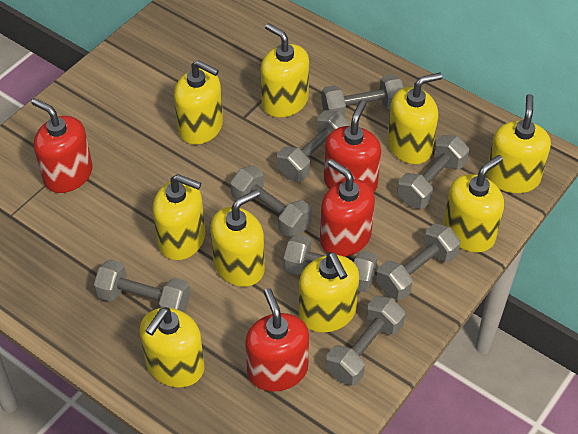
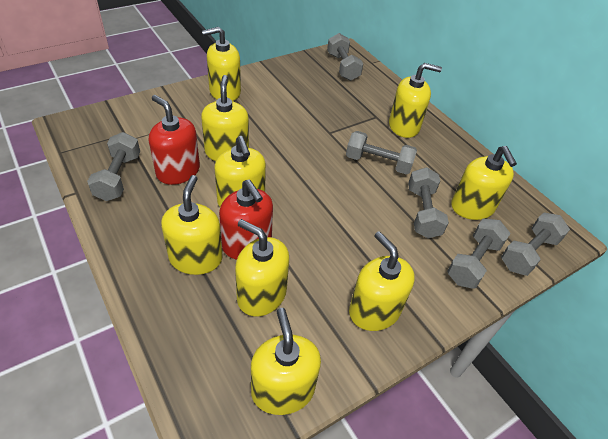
grey dumbbell: 8 -> 6
red soap dispenser: 4 -> 2

